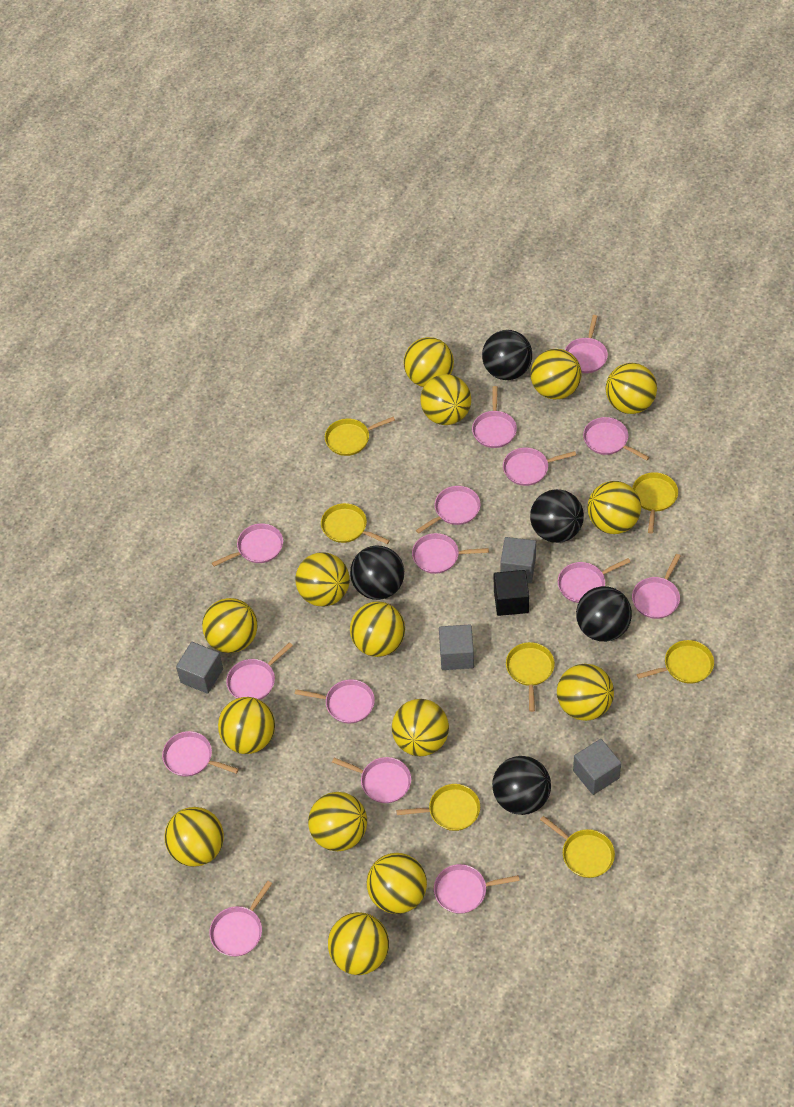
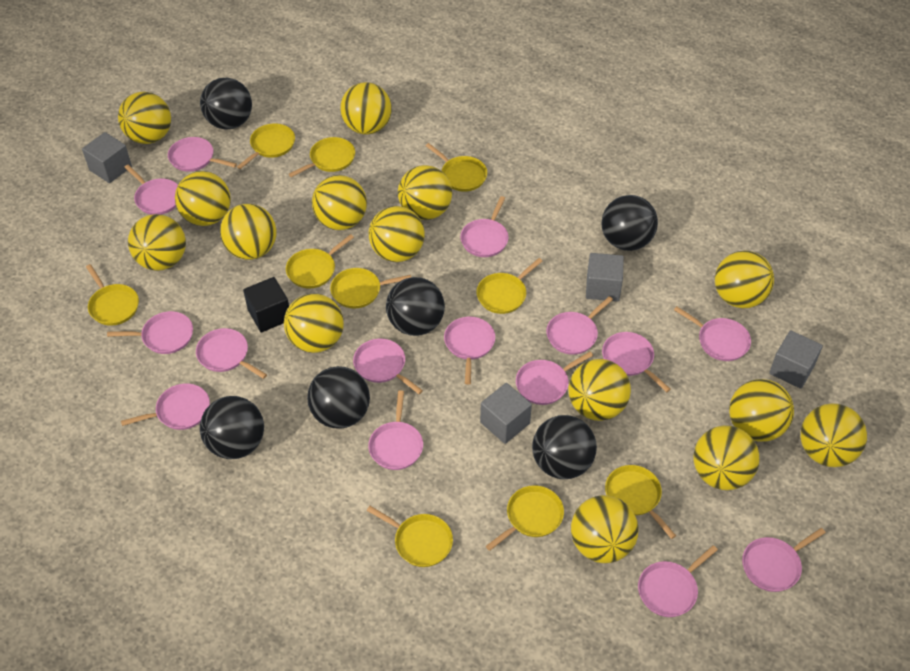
black ball: 5 -> 6
yellow pan: 7 -> 10

